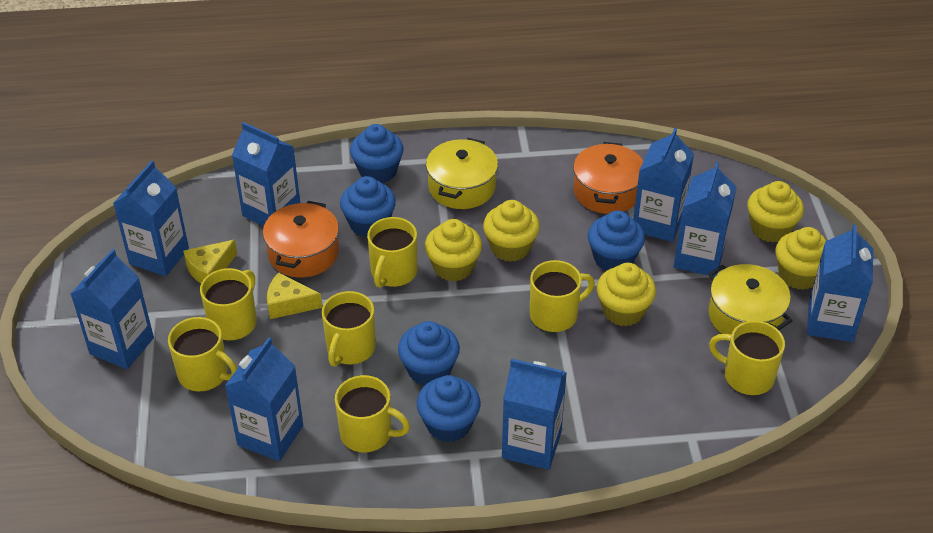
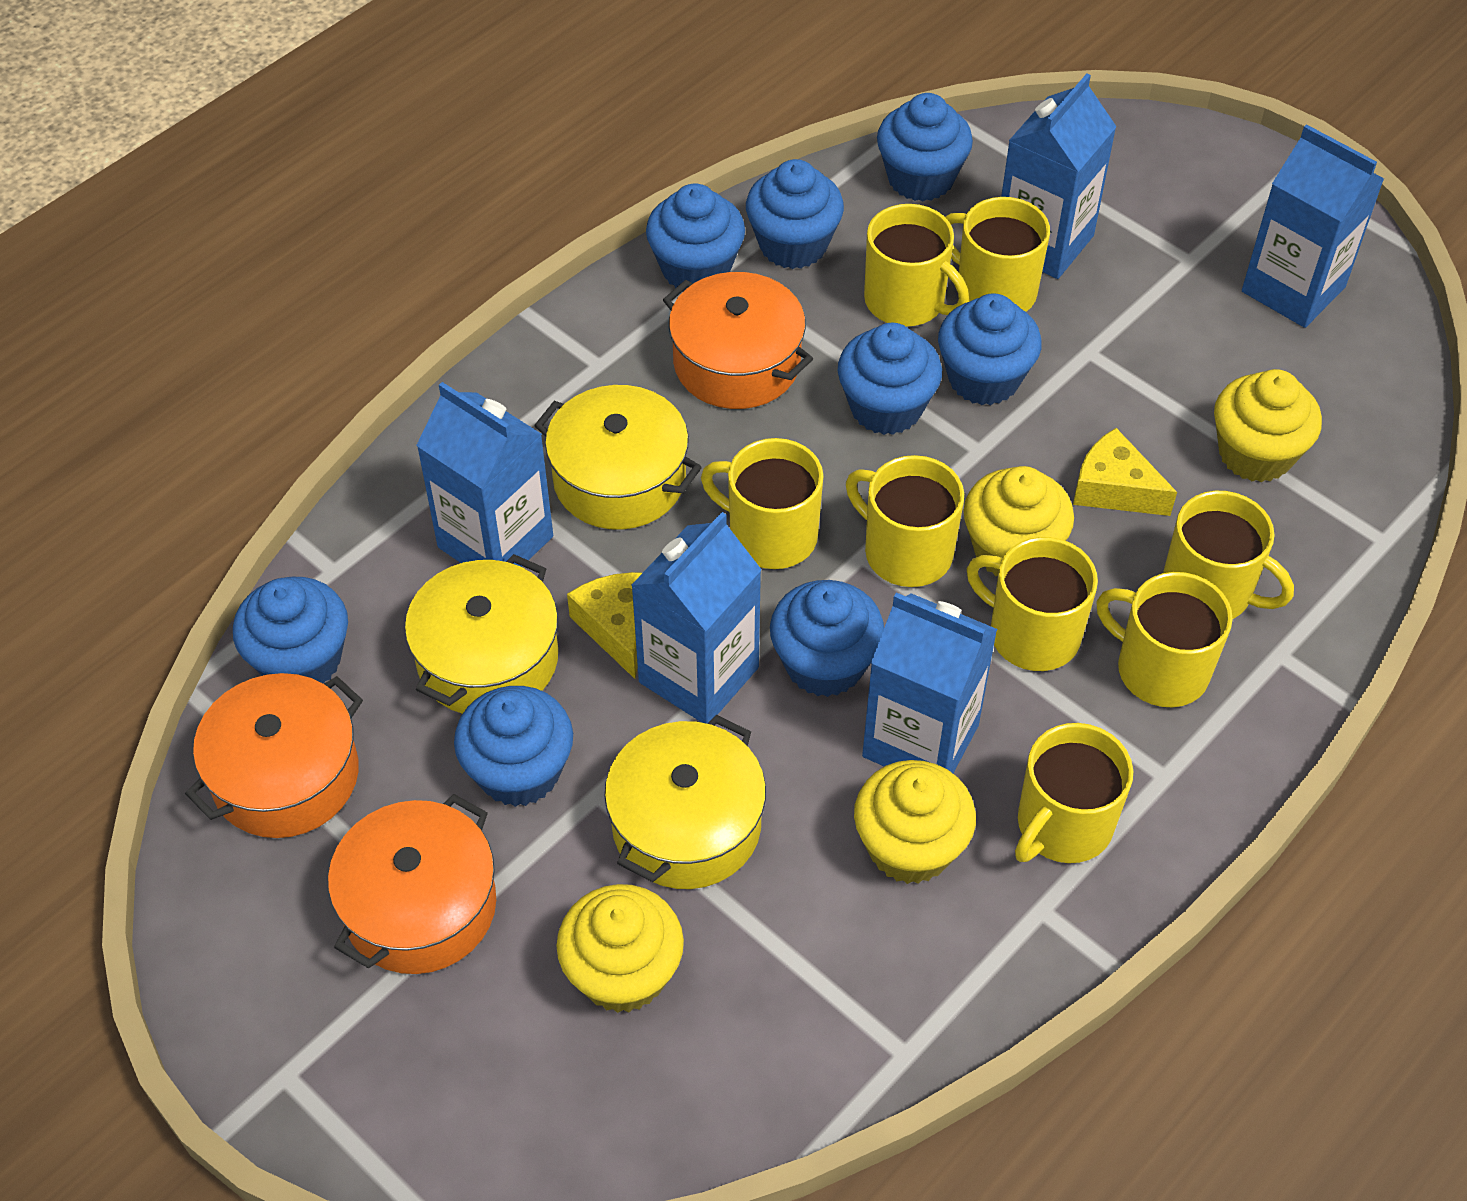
blue carton: 8 -> 5
blue cupcake: 5 -> 8
orange pot: 2 -> 3
yellow cupcake: 5 -> 4
yellow mug: 7 -> 8
yellow pot: 2 -> 3

